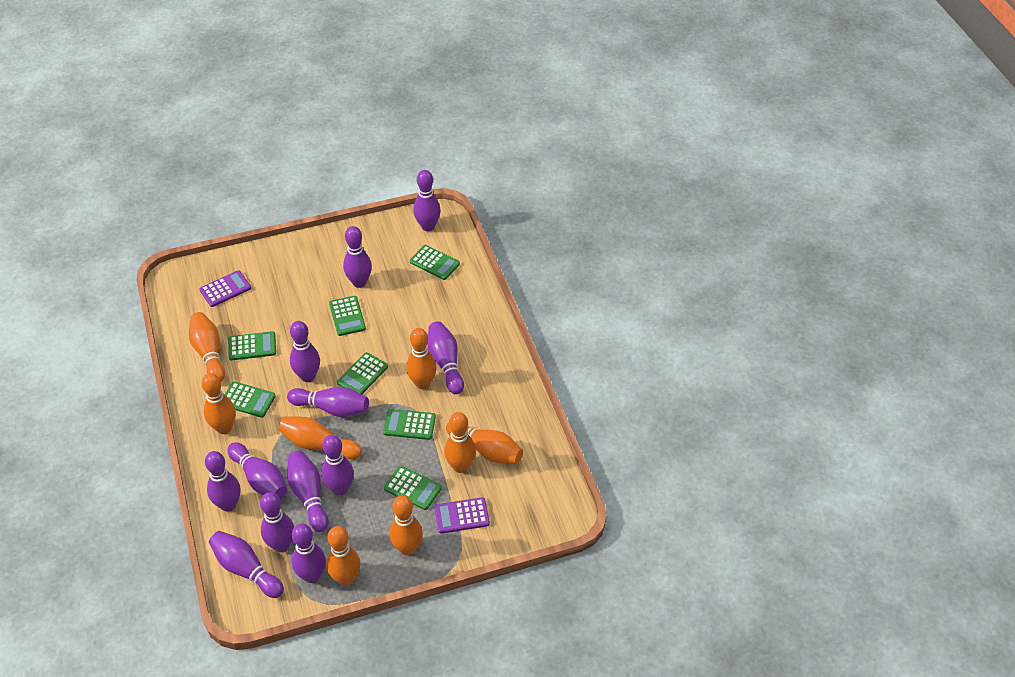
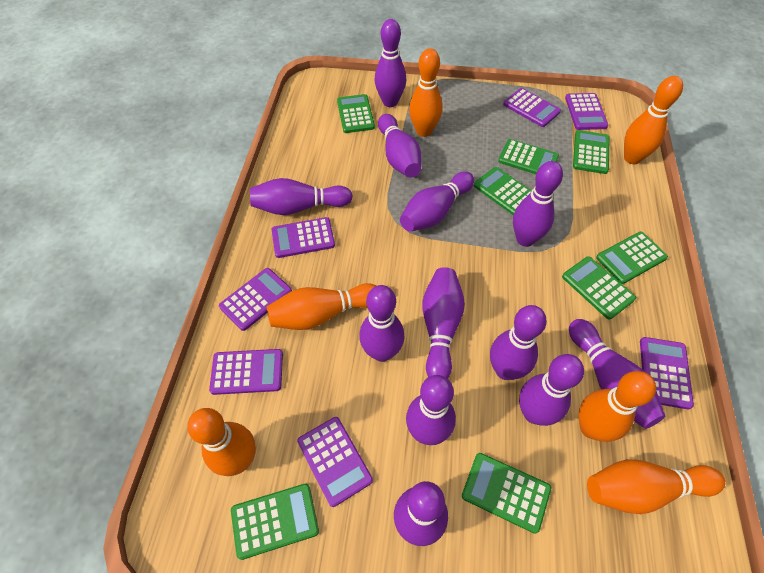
green calculator: 7 -> 8
orange bowling pin: 8 -> 6
purple calculator: 2 -> 7

